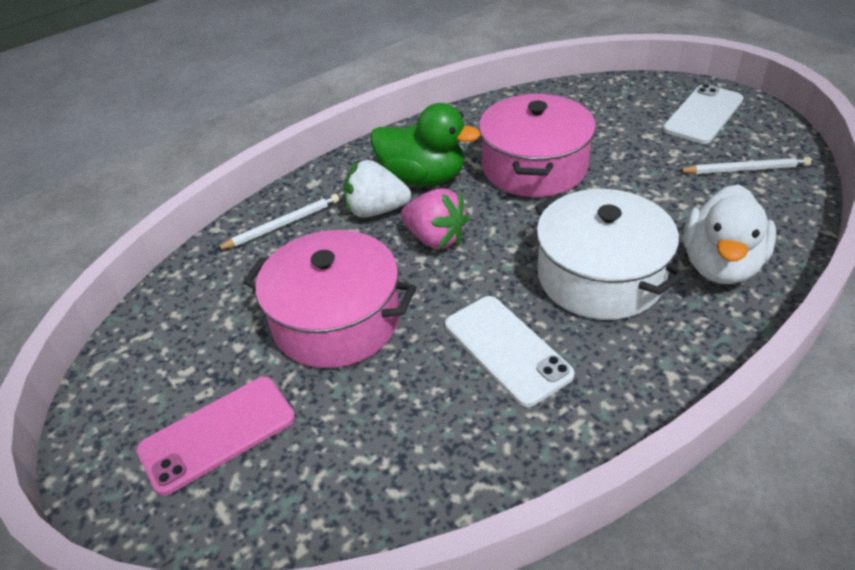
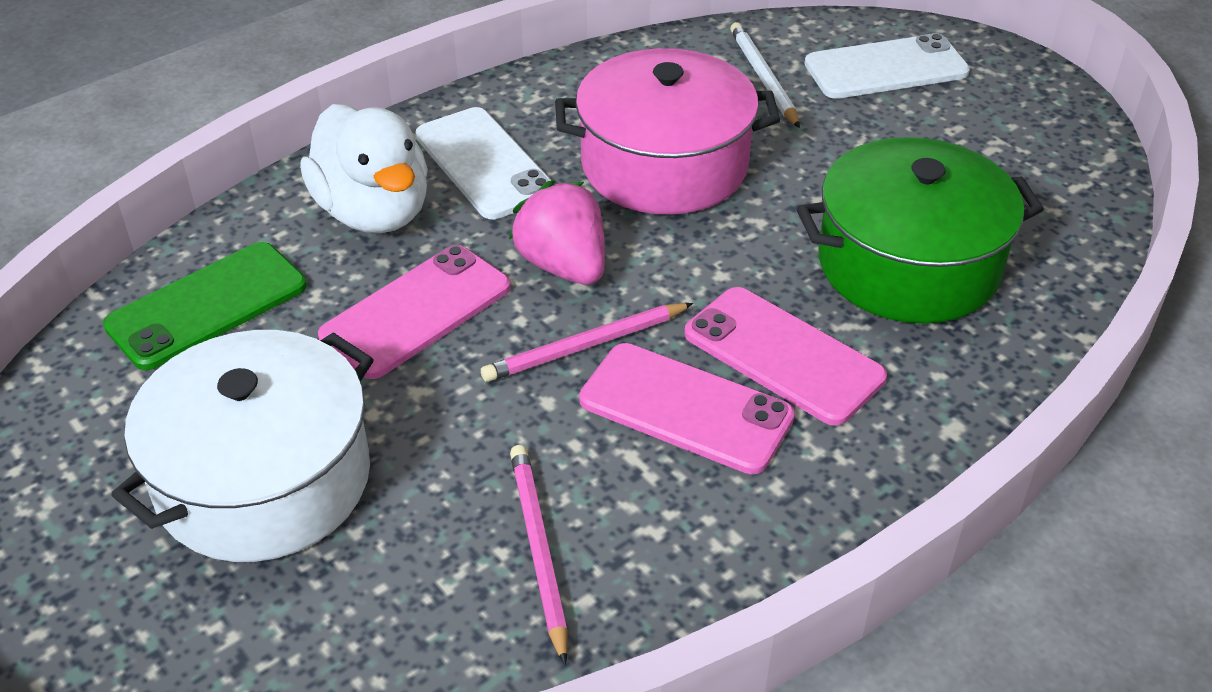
green duck: 1 -> 0
green phone: 0 -> 1
green pot: 0 -> 1
pink pencil: 0 -> 2
pink phone: 1 -> 3
pink pot: 2 -> 1
white pencil: 2 -> 1
white strawberry: 1 -> 0

